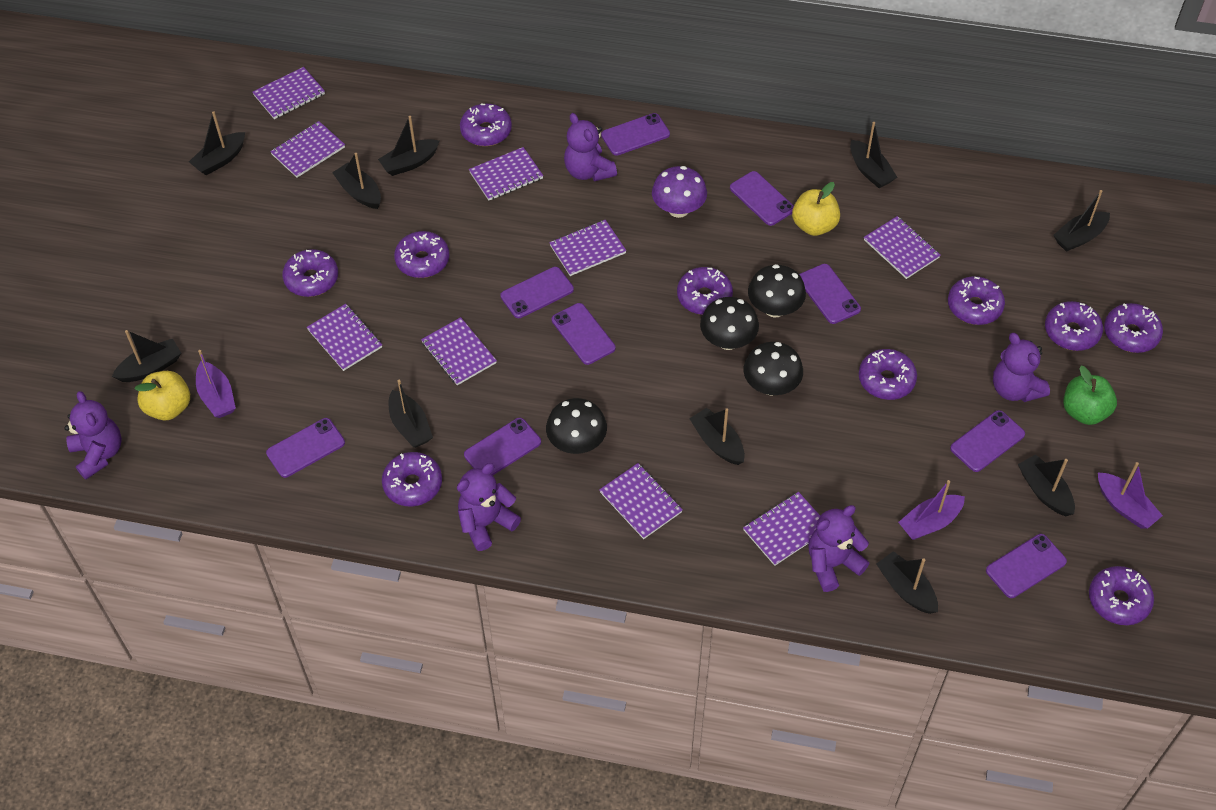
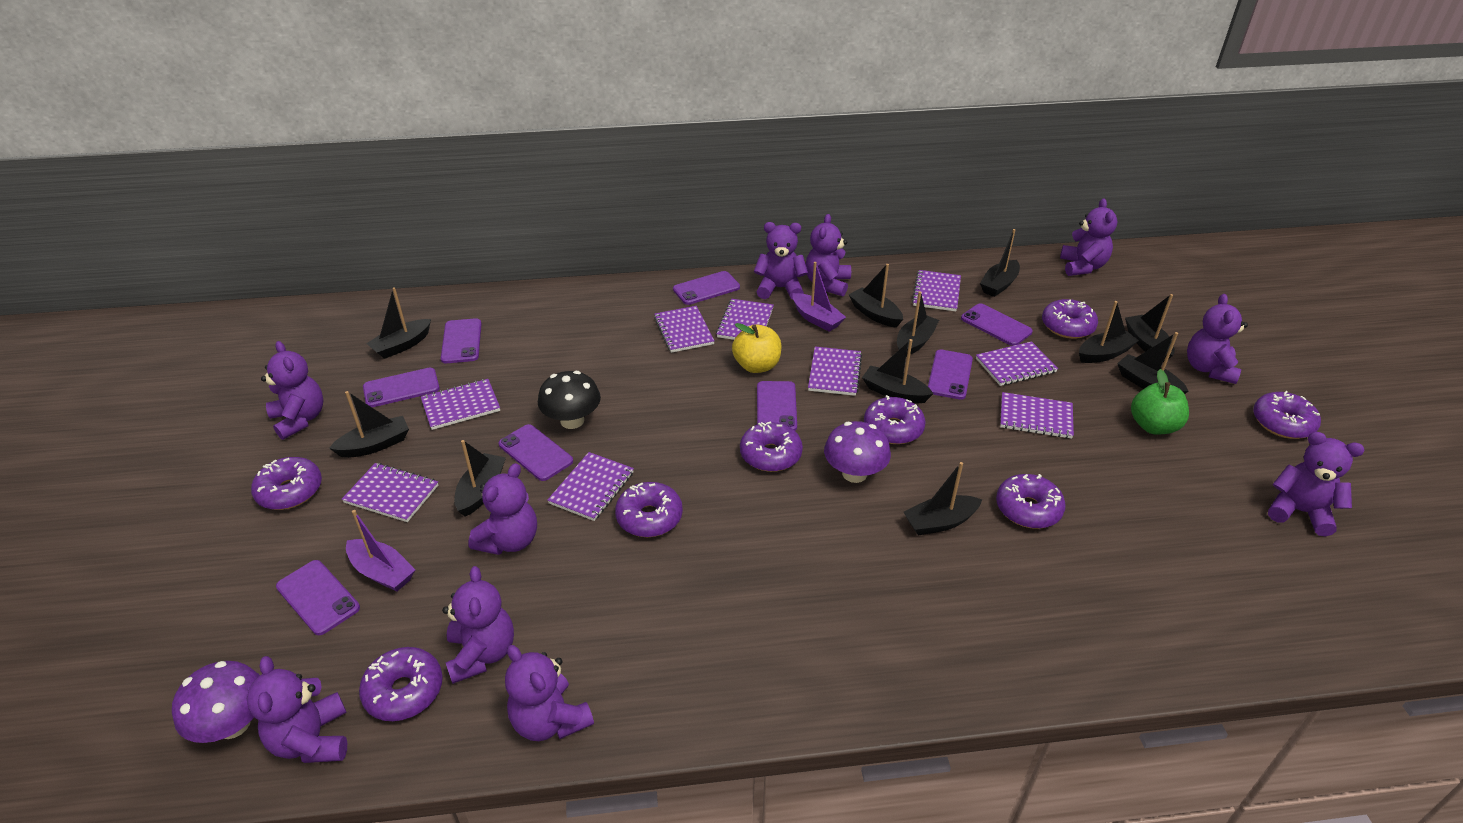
black boat: 10 -> 11
black mushroom: 4 -> 1
purple boat: 3 -> 2
purple donut: 10 -> 8
purple mushroom: 1 -> 2
purple phone: 9 -> 8
purple teddy bear: 5 -> 10
yellow apple: 2 -> 1

